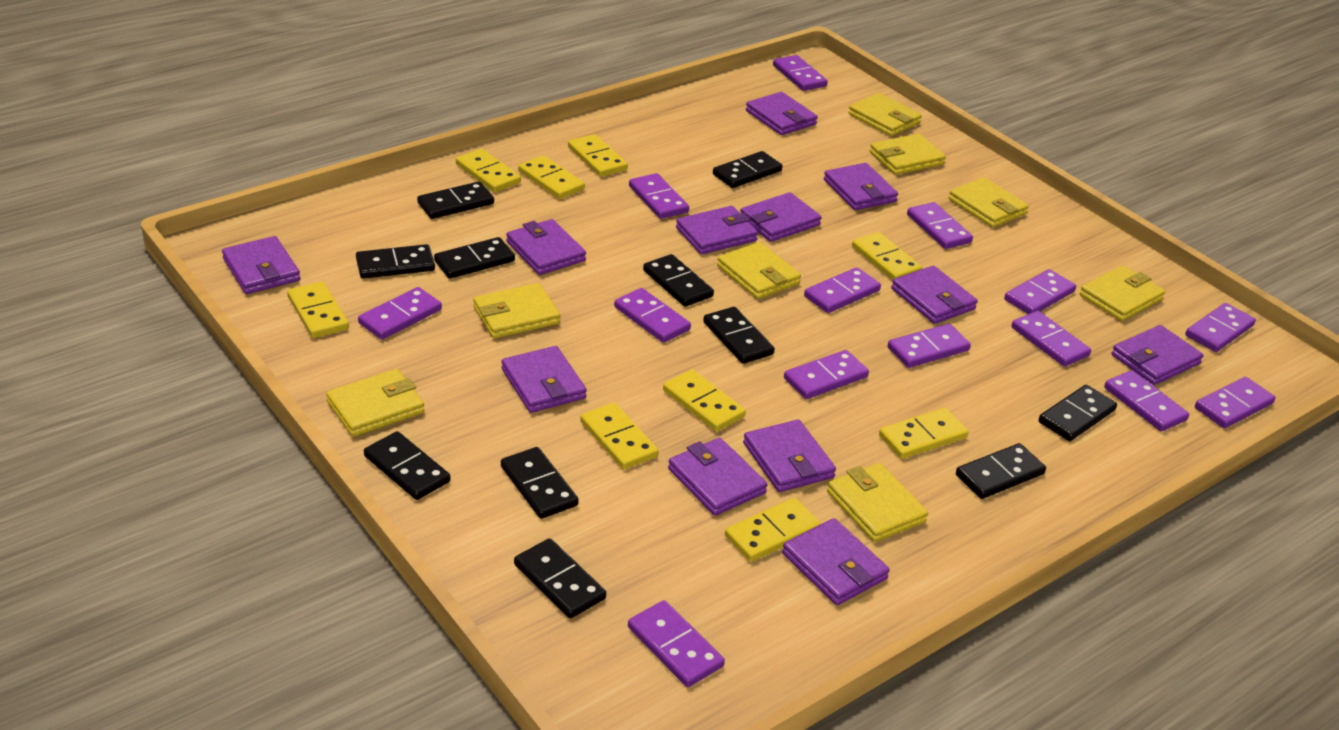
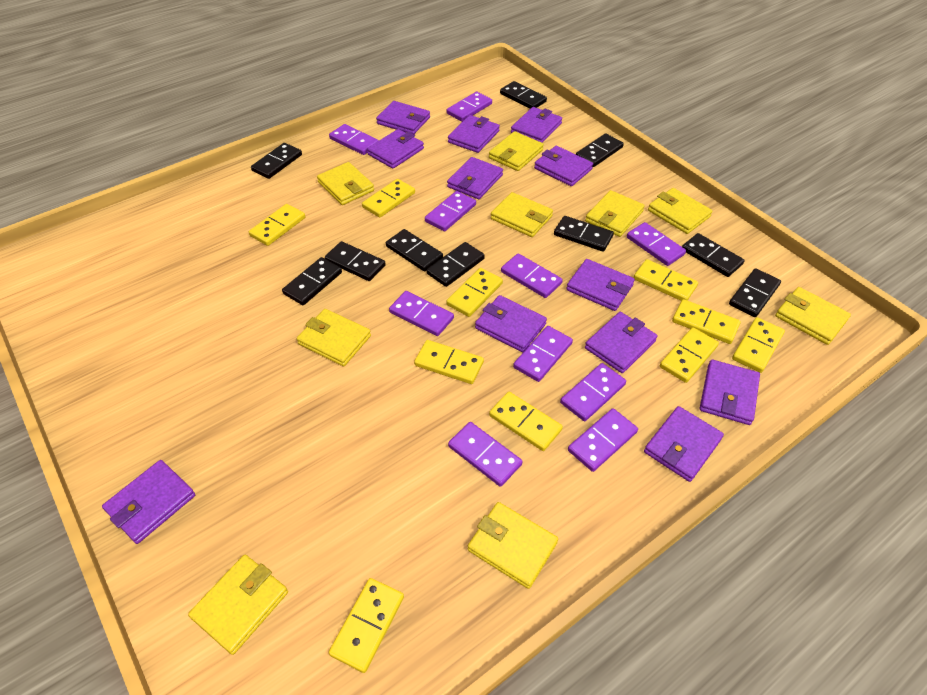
black domino: 11 -> 10
purple domino: 14 -> 10
yellow domino: 9 -> 10
yellow wallet: 8 -> 9

